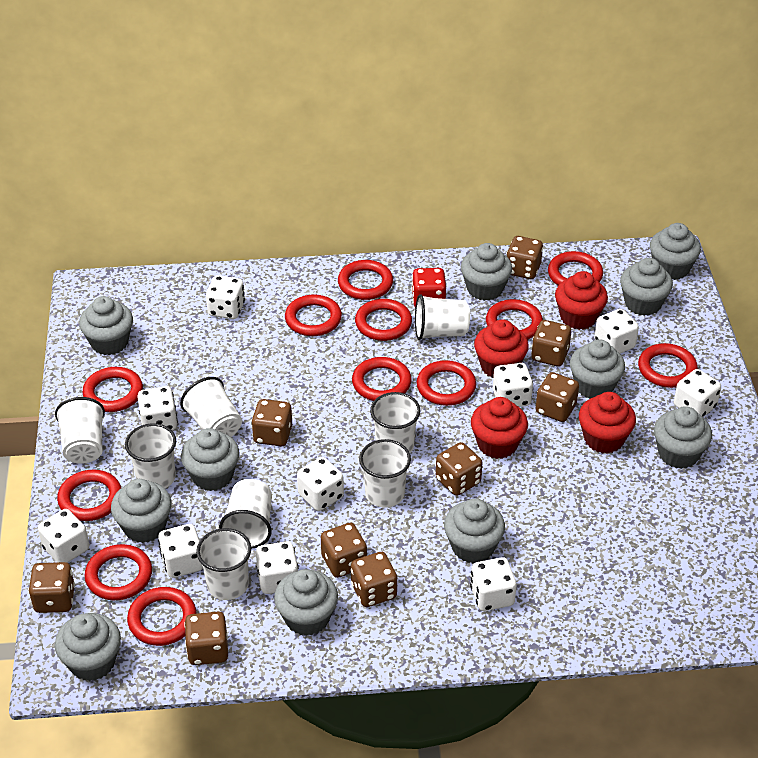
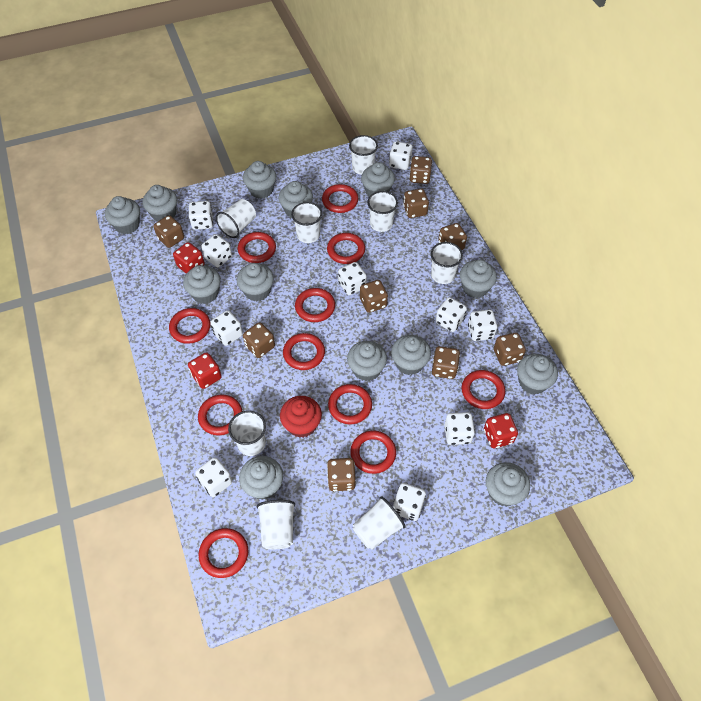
grey cupcake: 11 -> 13
red cupcake: 4 -> 1
red dice: 1 -> 3
red ring: 12 -> 11

